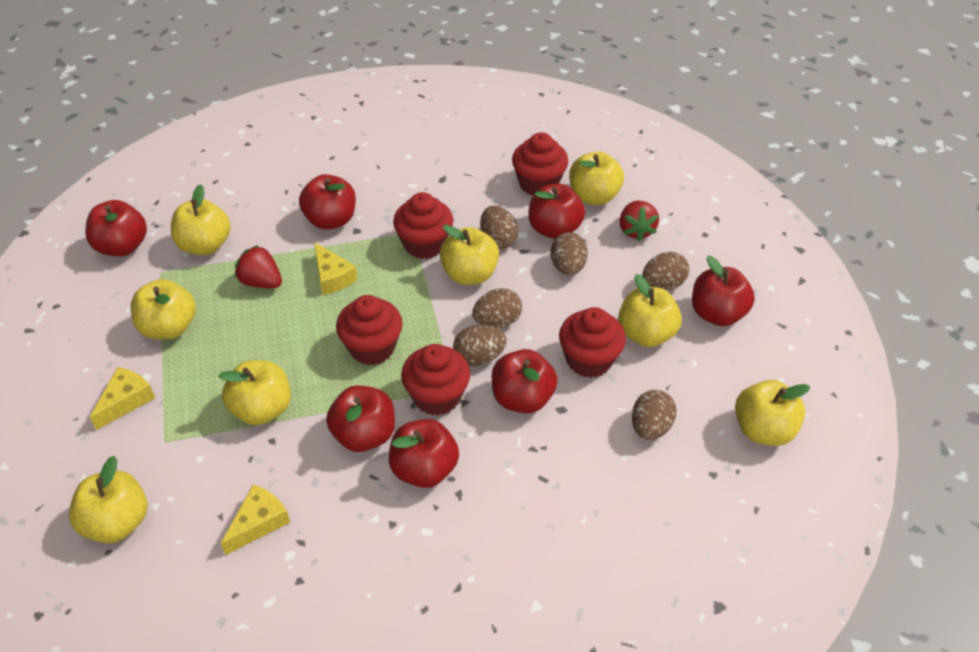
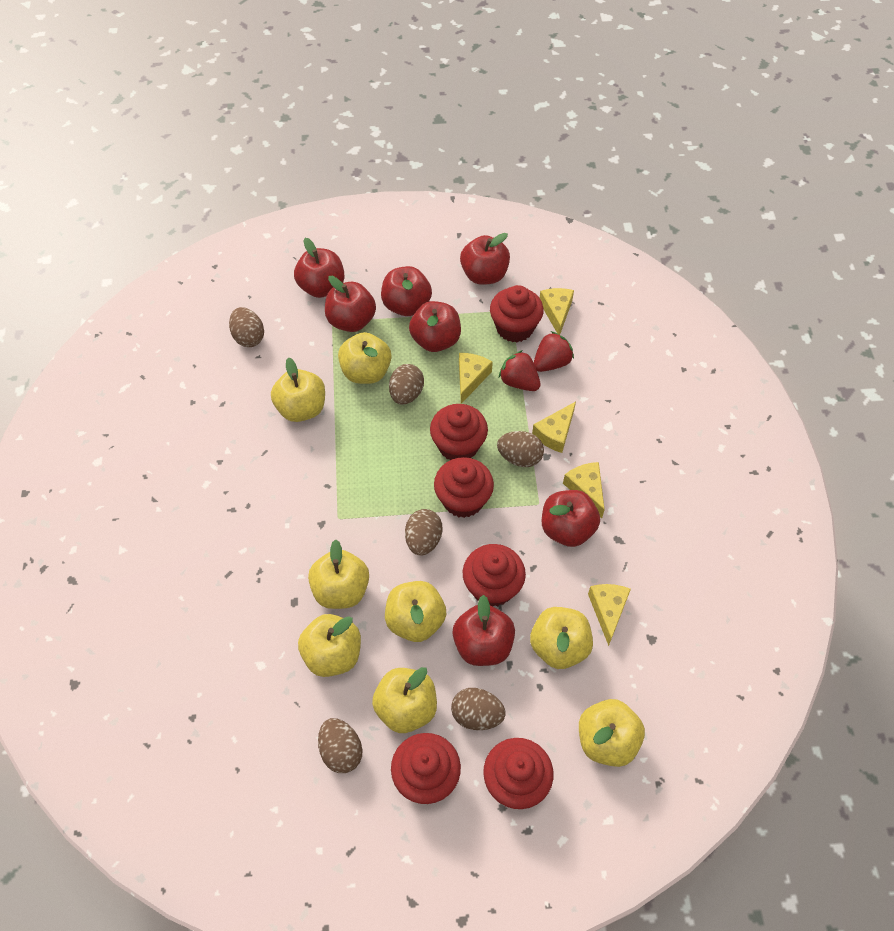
red cupcake: 5 -> 6
yellow cheese: 3 -> 5

